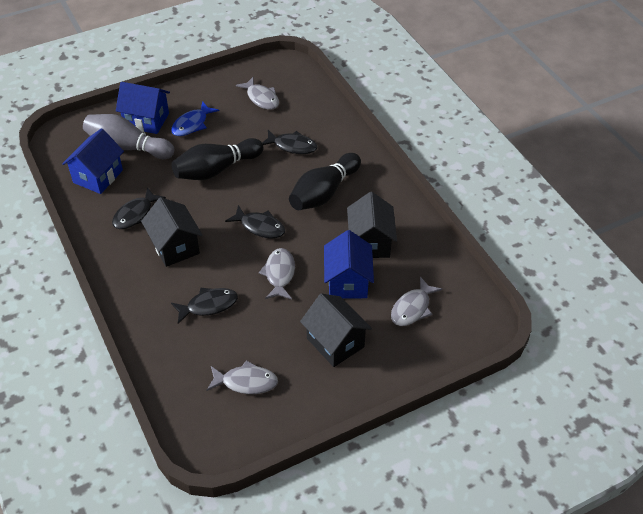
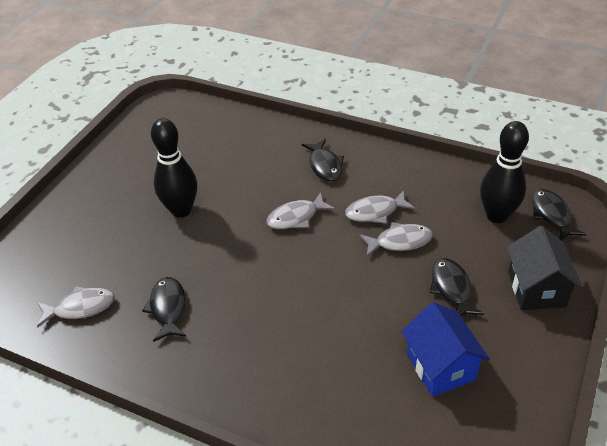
black house: 3 -> 1
blue fish: 1 -> 0
blue house: 3 -> 1
grey bowling pin: 1 -> 0

